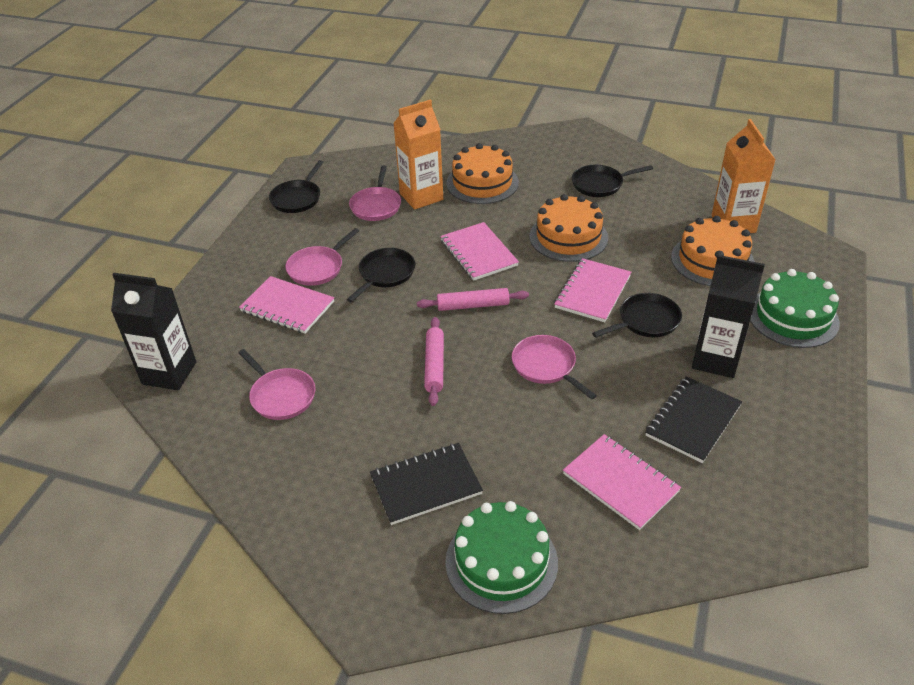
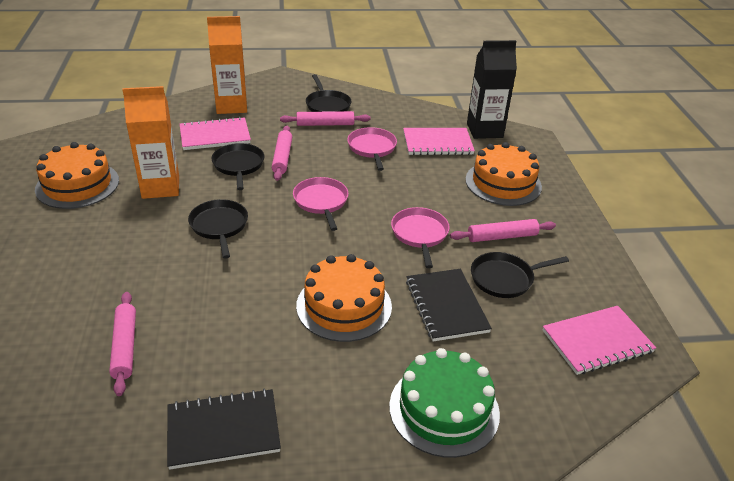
black carton: 2 -> 1
green cake: 2 -> 1
pink notebook: 4 -> 3
pink pan: 4 -> 3
pink rolling pin: 2 -> 4

